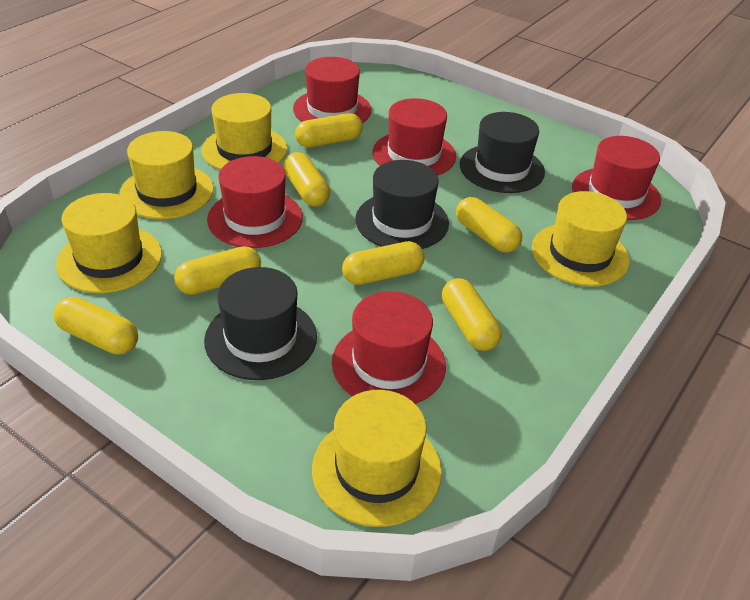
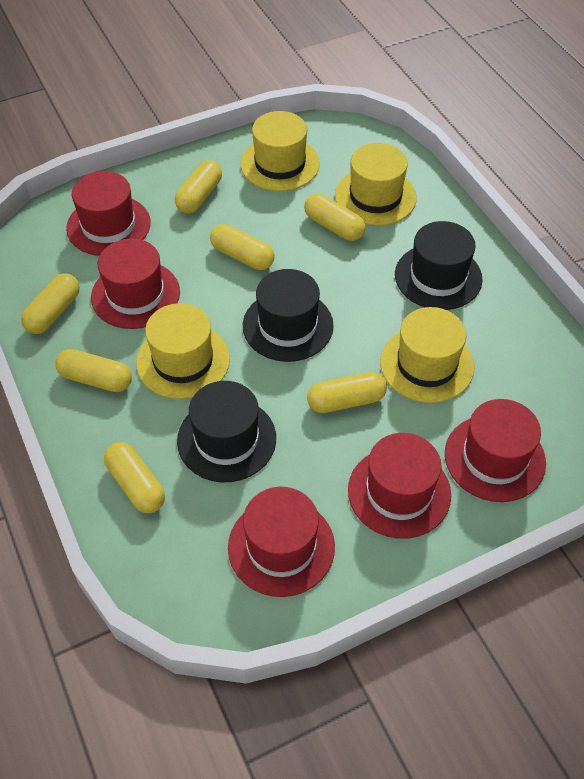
yellow hat: 5 -> 4

